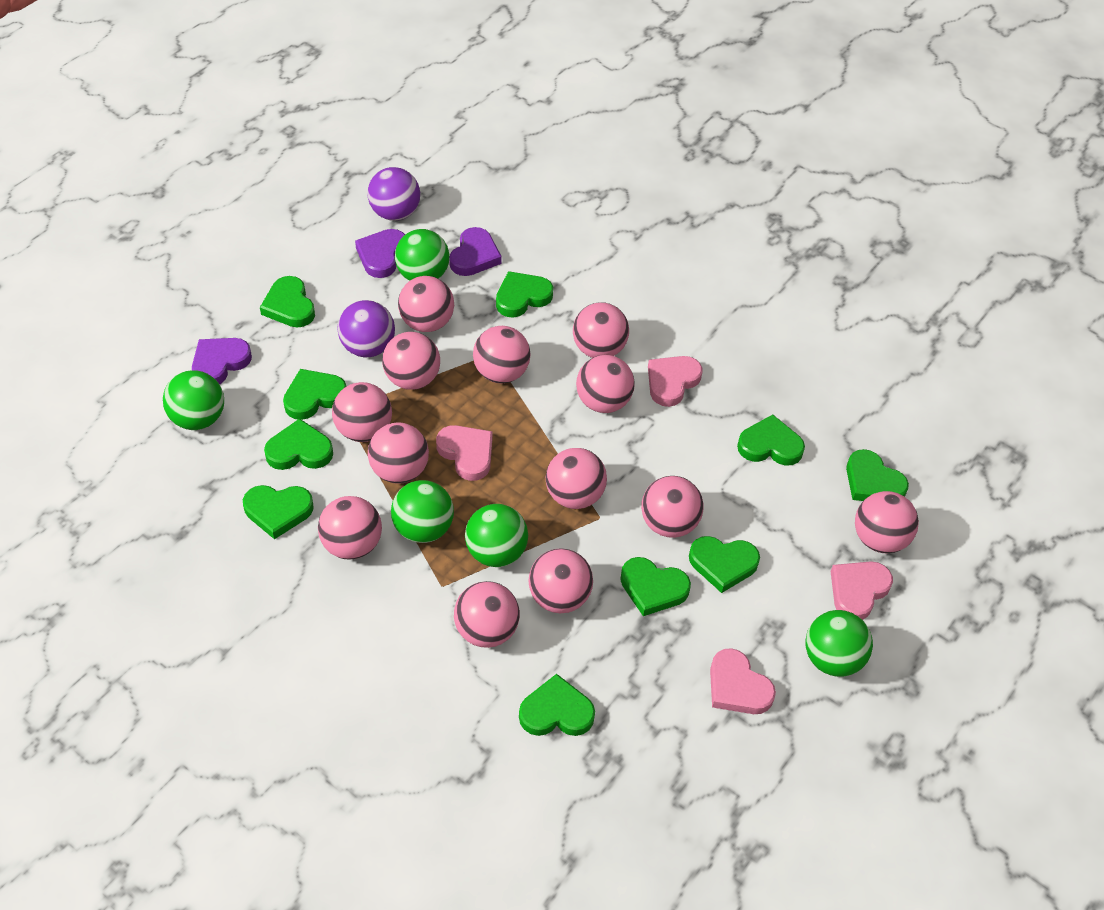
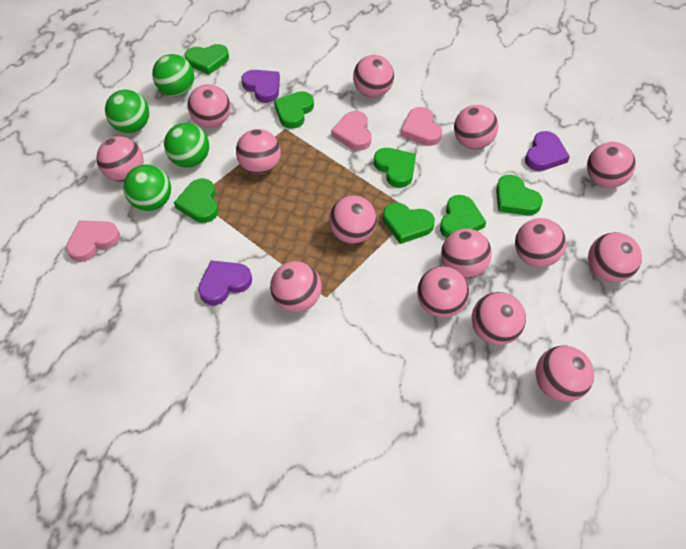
green ball: 5 -> 4
green heart: 10 -> 7
pink ball: 13 -> 14
pink heart: 4 -> 3
purple ball: 2 -> 0

